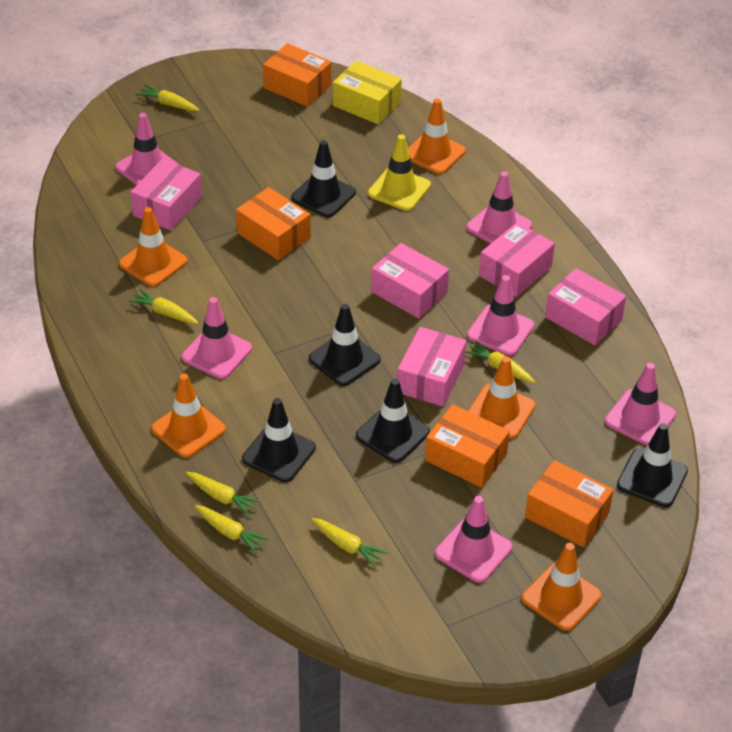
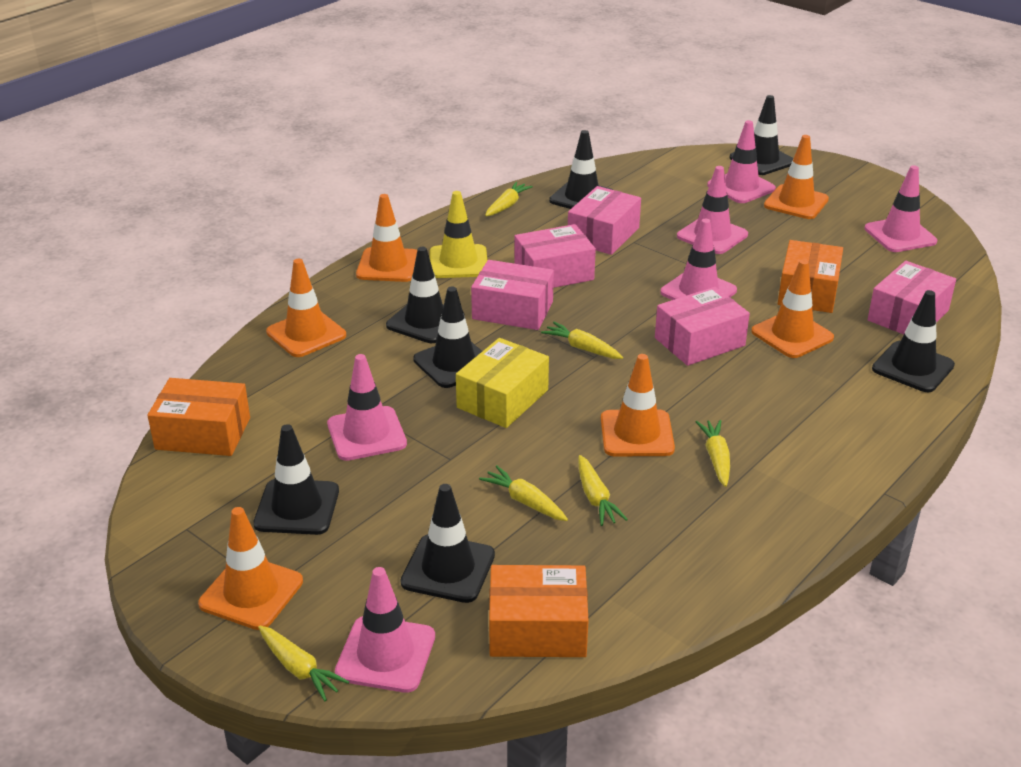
black traffic cone: 5 -> 7
orange box: 4 -> 3
orange traffic cone: 5 -> 6

